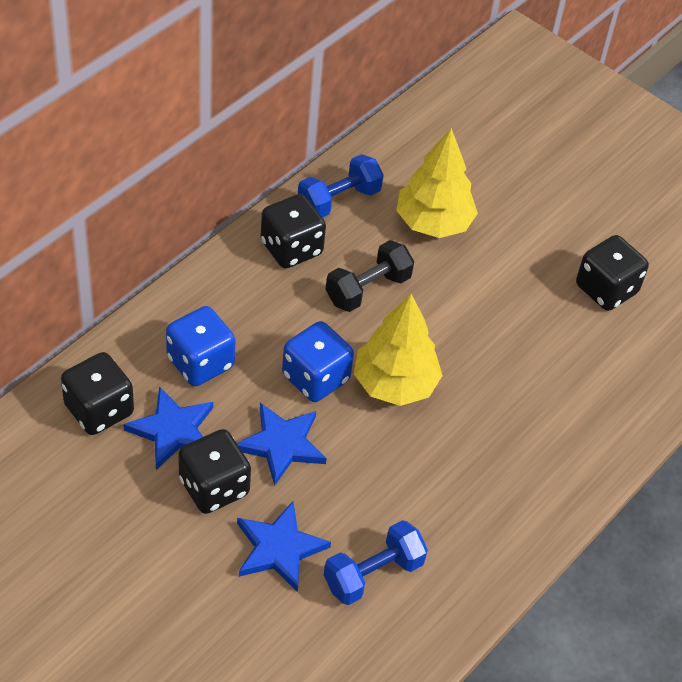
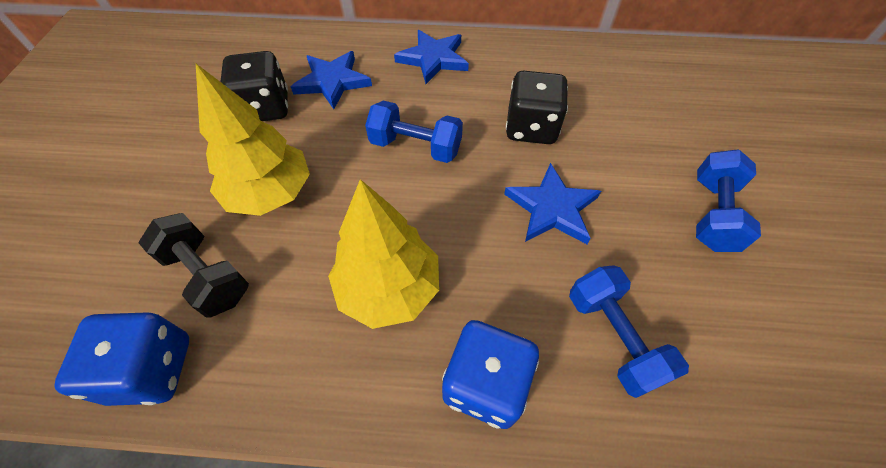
black dice: 4 -> 2
blue dumbbell: 2 -> 3

